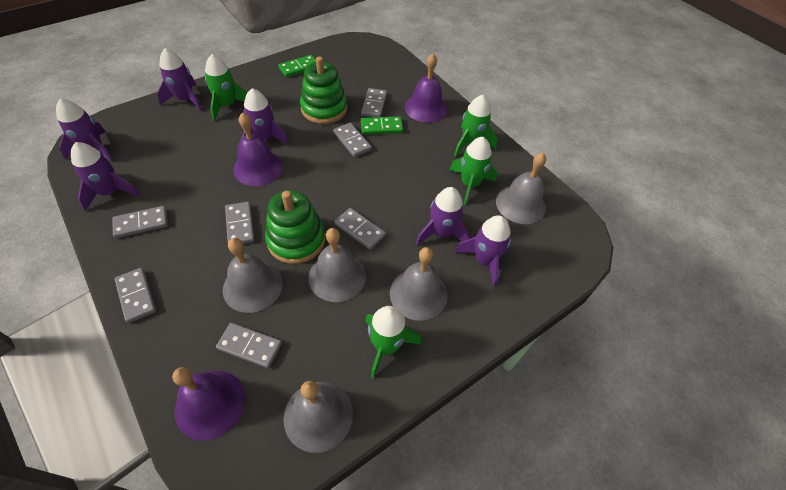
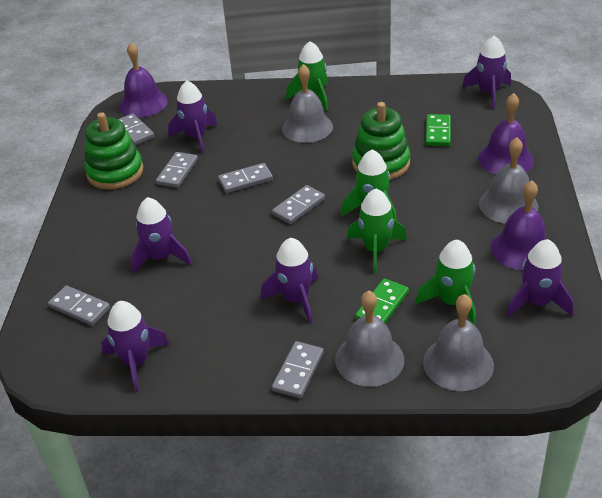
grey bell: 5 -> 4
grey domino: 7 -> 6

